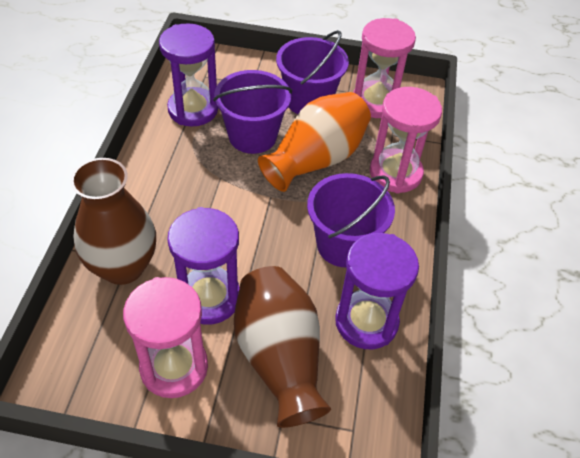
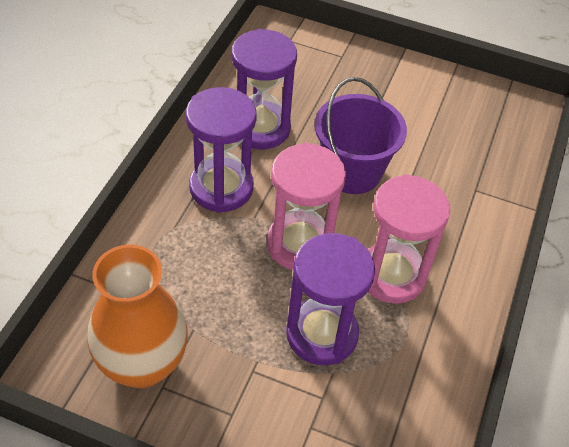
brown vase: 2 -> 0
pink hourglass: 3 -> 2
purple bucket: 3 -> 1

